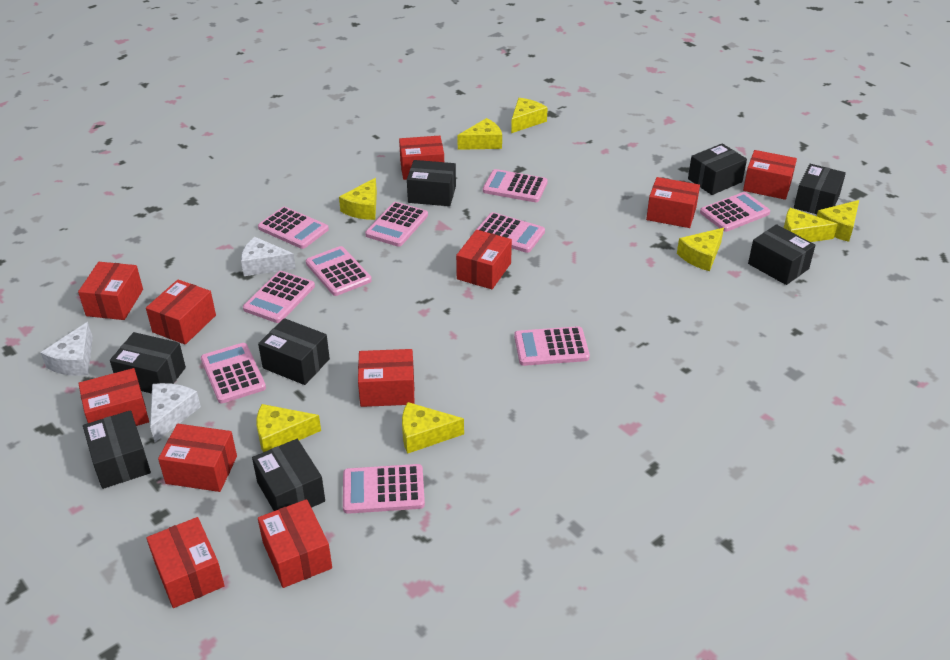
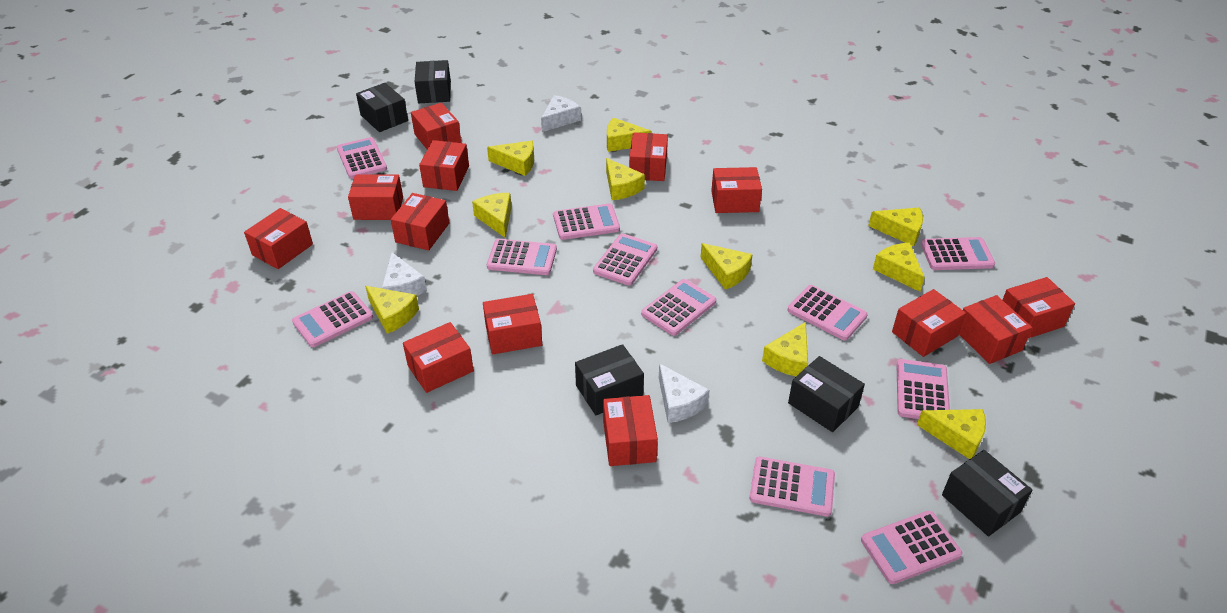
black box: 8 -> 5
pink calculator: 10 -> 11
red box: 11 -> 13
yellow cheese: 8 -> 10

